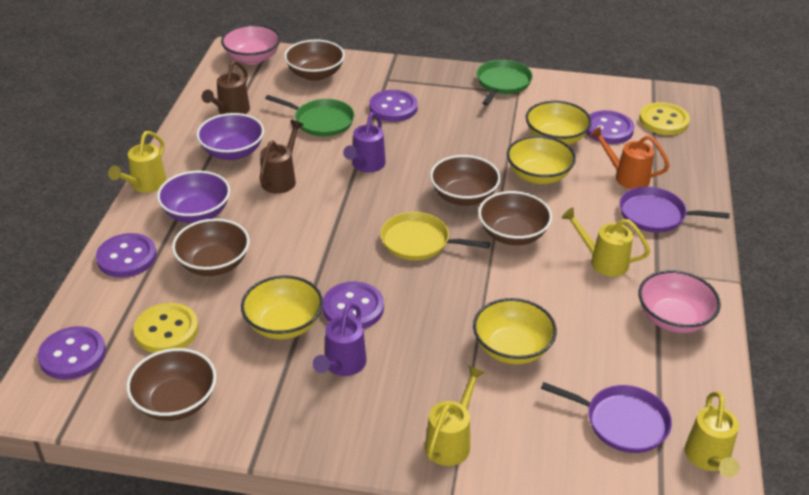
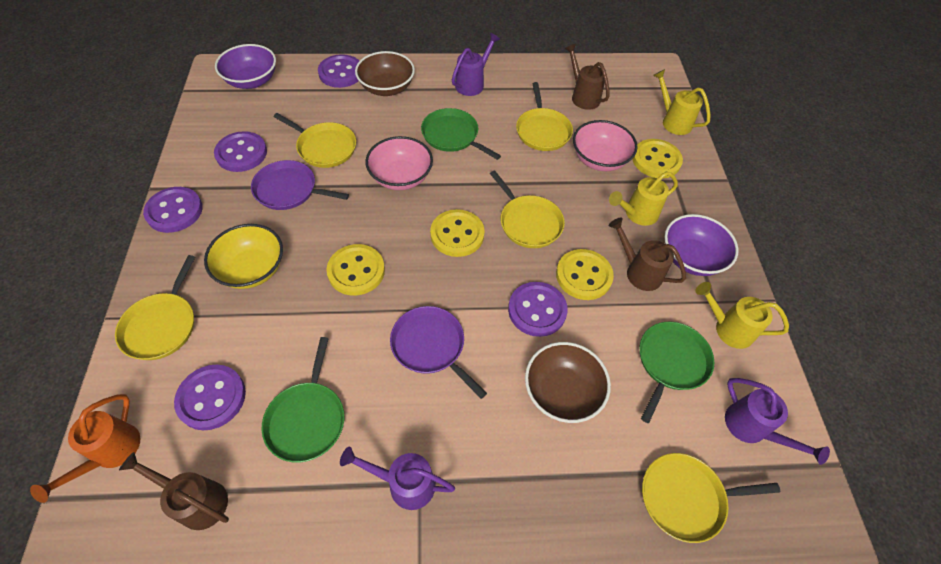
brown bowl: 5 -> 2
brown watering can: 2 -> 3
green pan: 2 -> 3
purple watering can: 2 -> 3
yellow bowl: 4 -> 1
yellow button: 2 -> 4
yellow pan: 1 -> 5
yellow watering can: 4 -> 3

